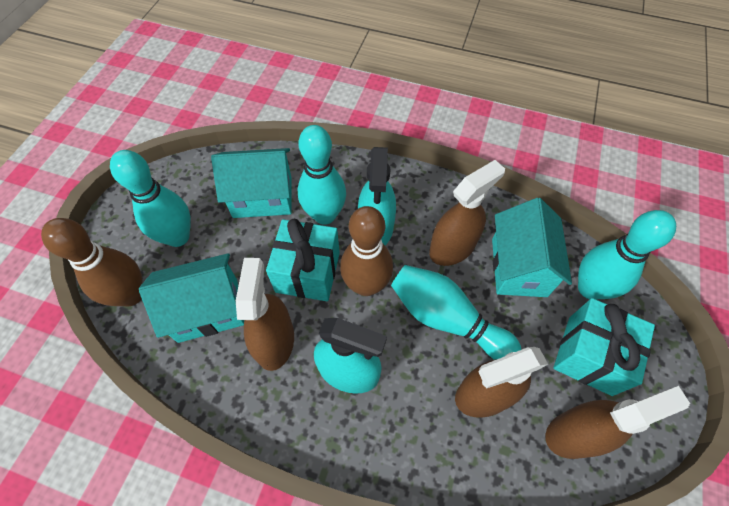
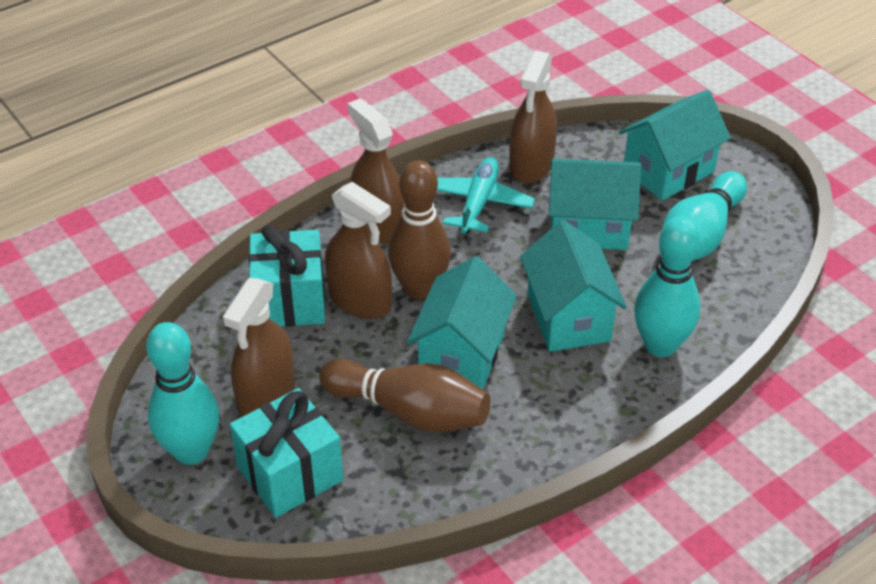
turquoise bowling pin: 4 -> 3
turquoise house: 3 -> 4
turquoise plane: 0 -> 1
turquoise spray bottle: 2 -> 0

